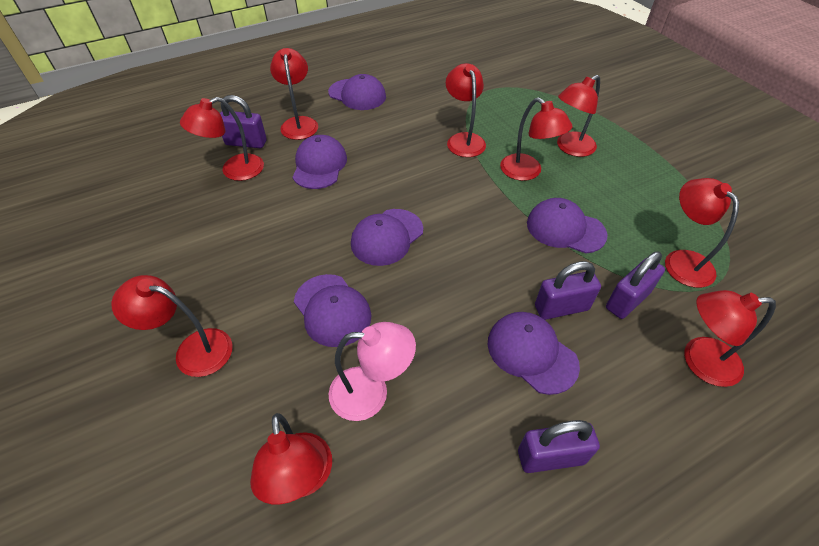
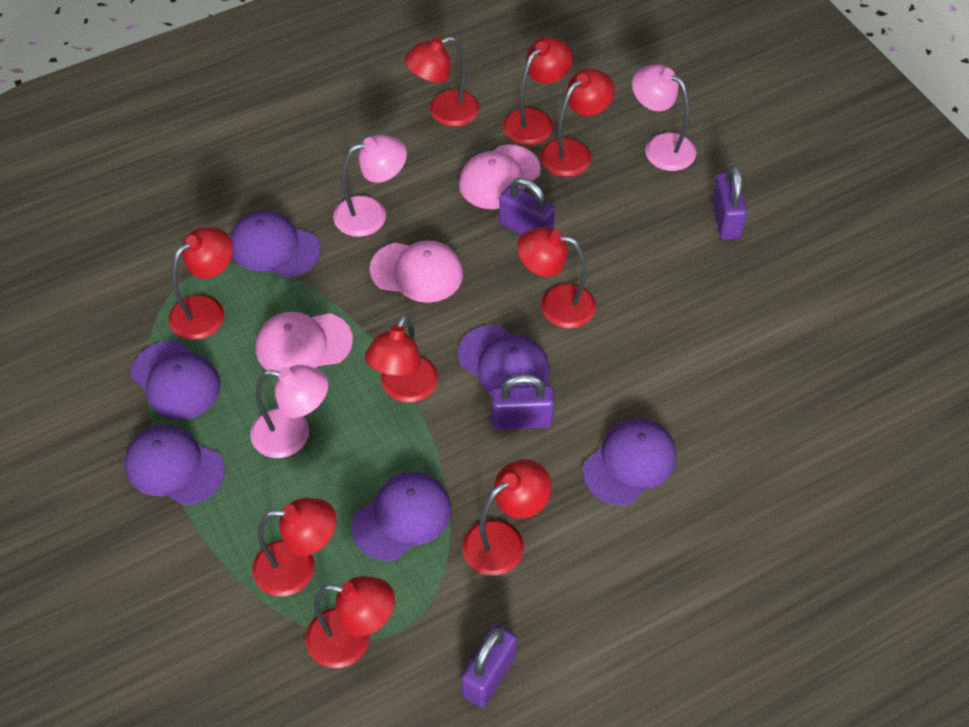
pink cap: 0 -> 3
pink lamp: 1 -> 3

